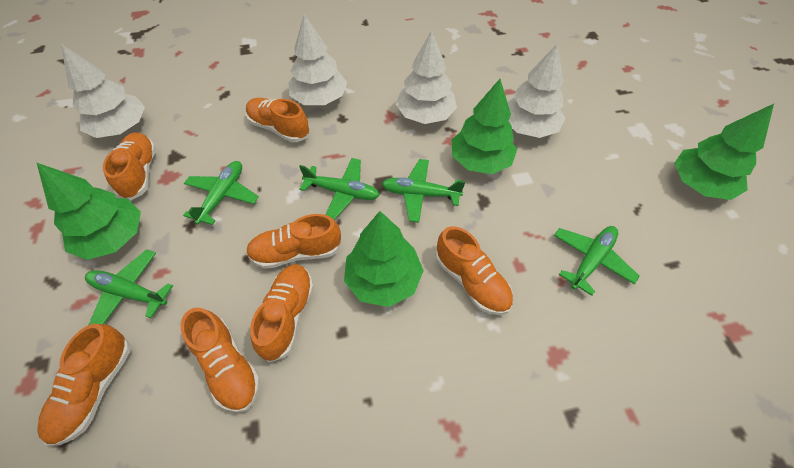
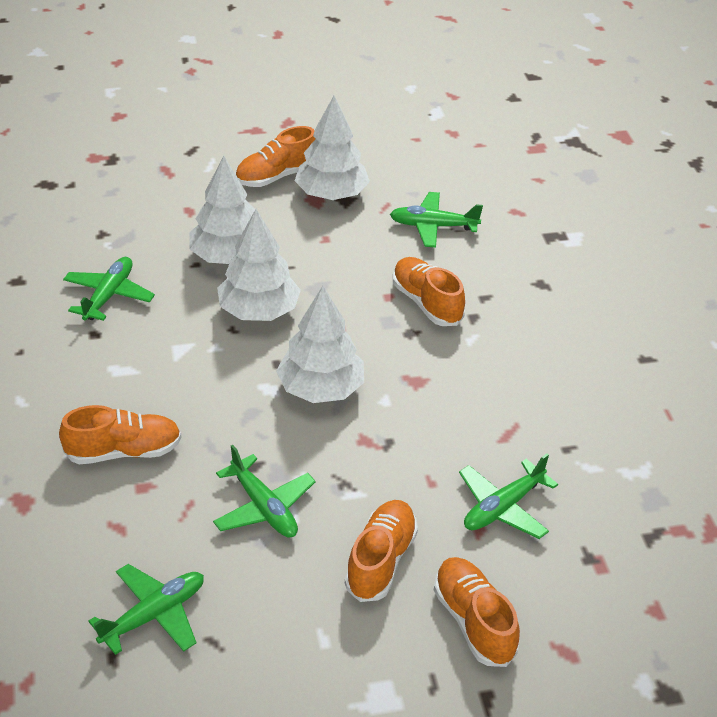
green tree: 4 -> 0
orange shoe: 7 -> 5

